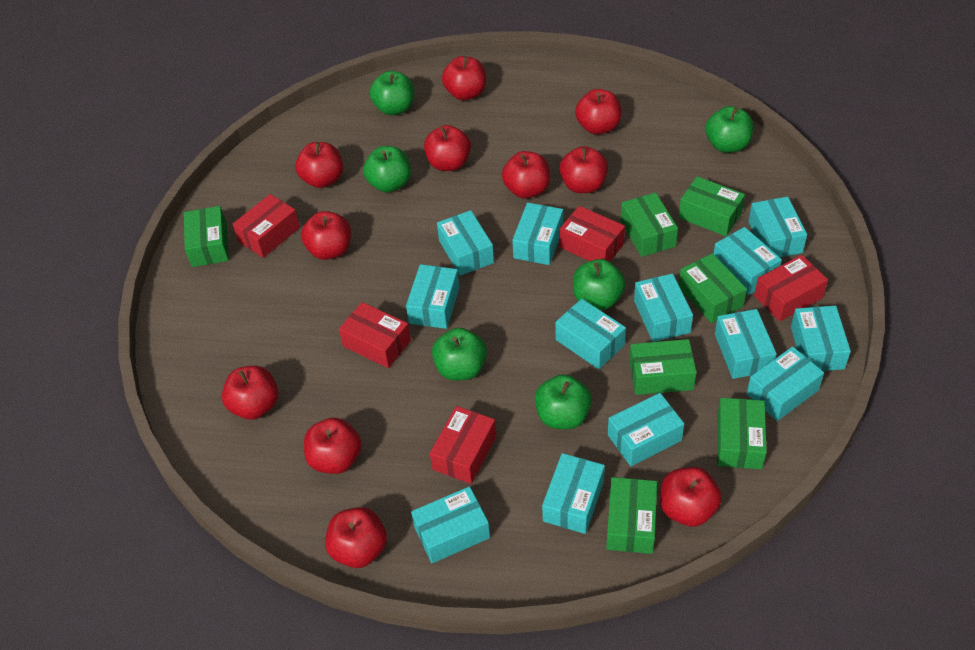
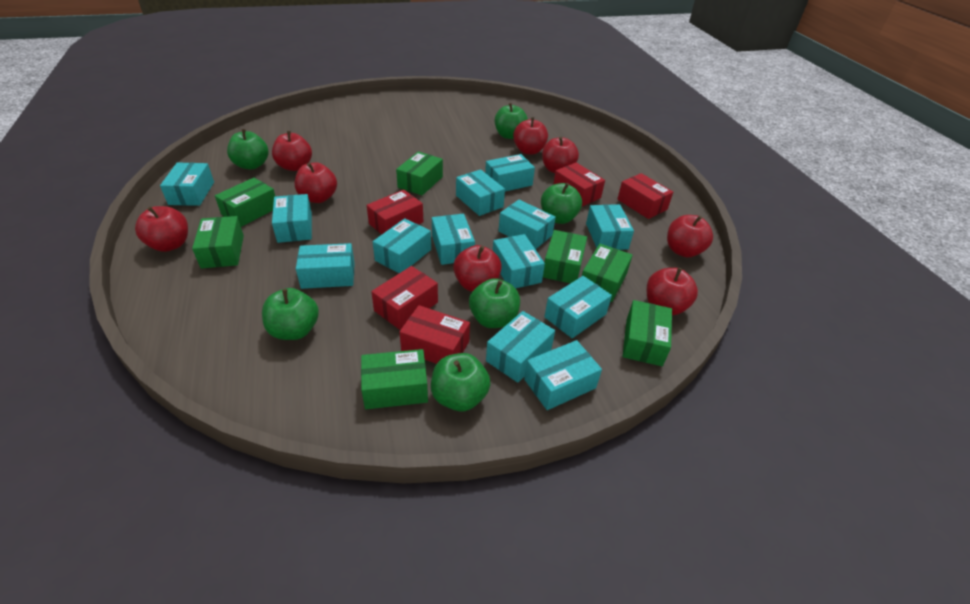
red apple: 11 -> 8

